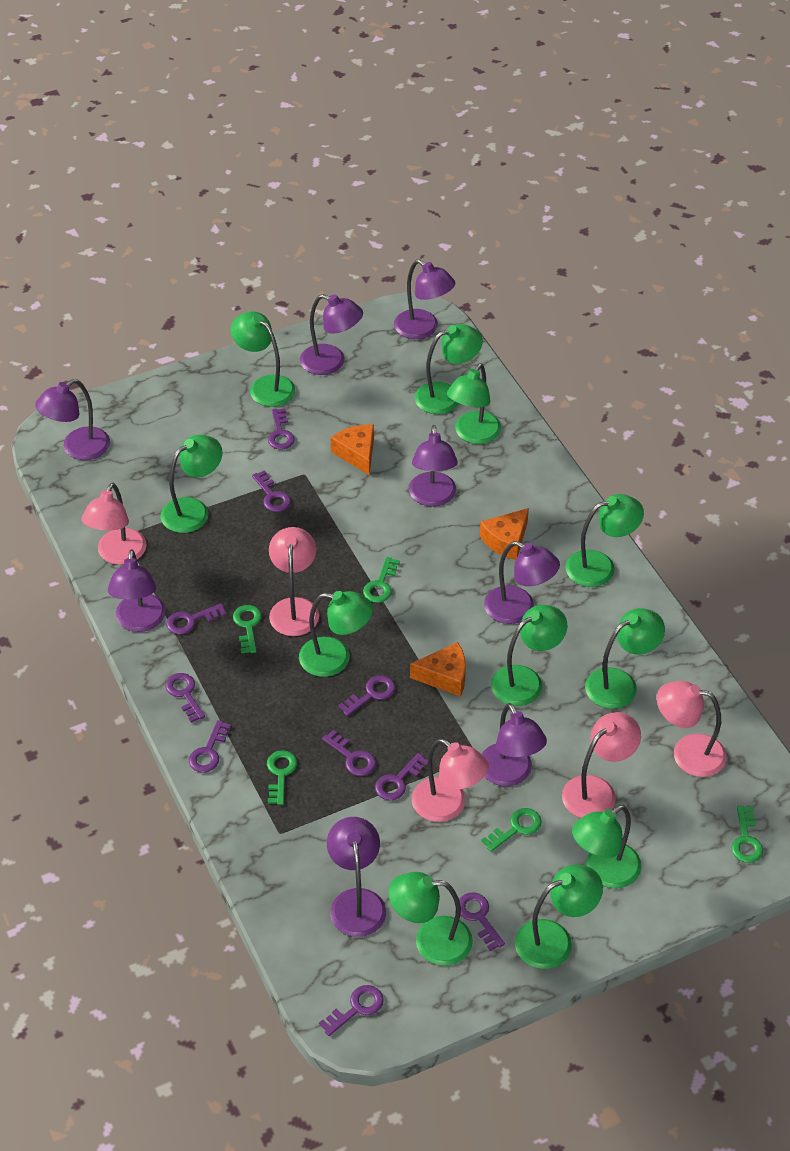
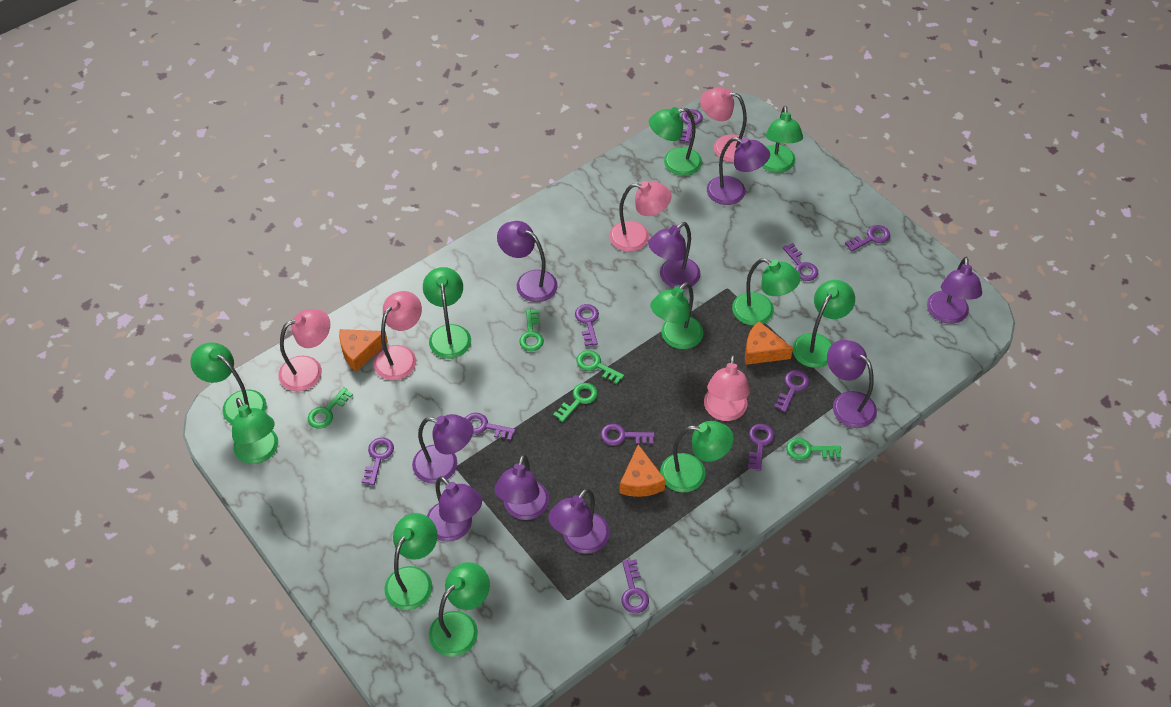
purple lamp: 8 -> 9

